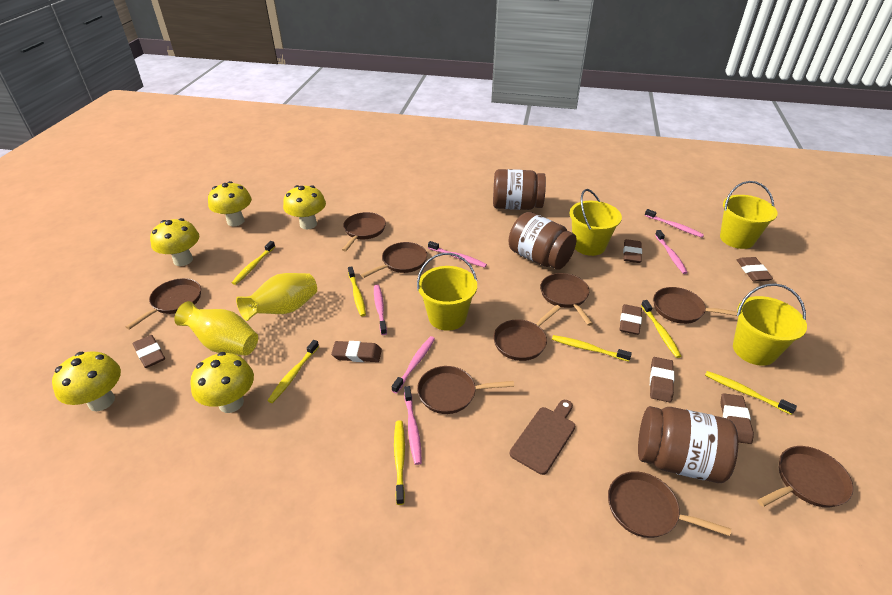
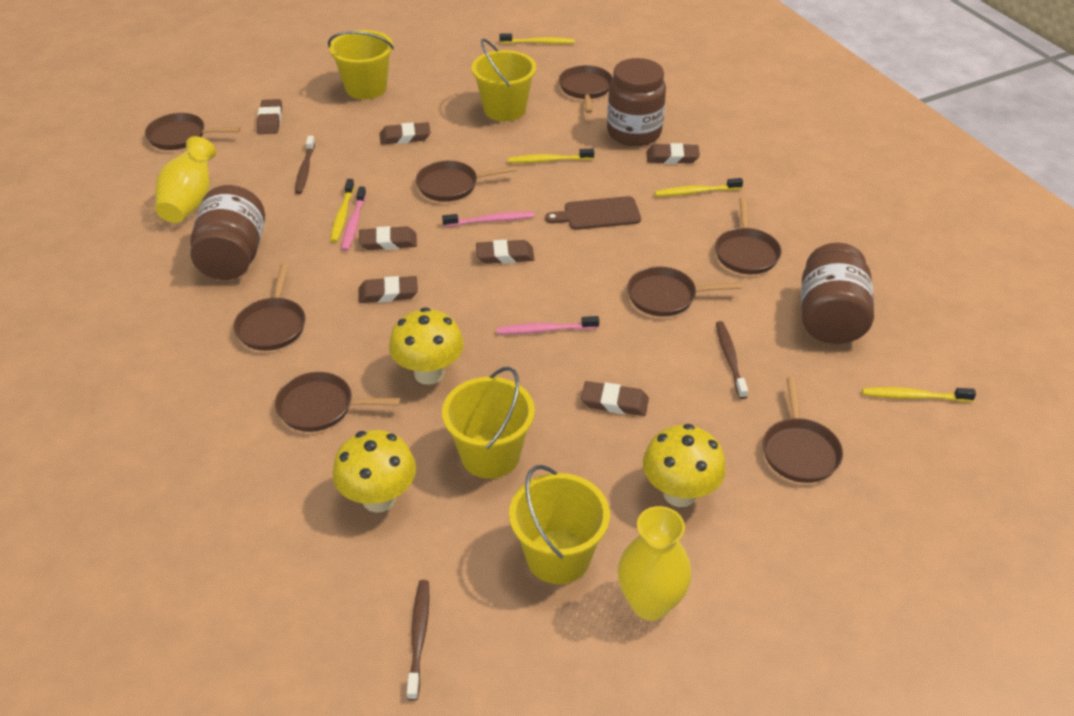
brown pan: 9 -> 8
brown toothbrush: 0 -> 3
pink toothbrush: 6 -> 3
yellow mushroom: 5 -> 3
yellow toothbrush: 7 -> 5

